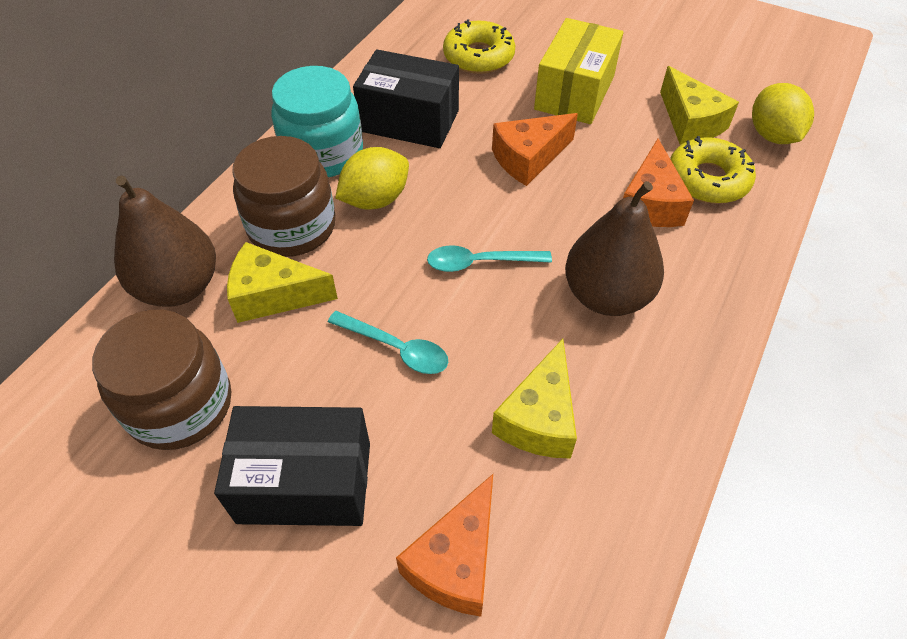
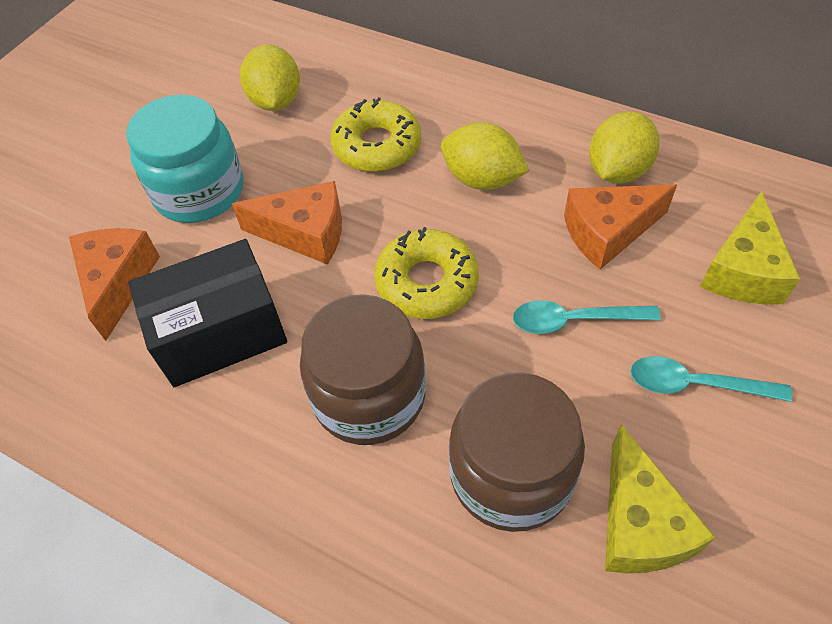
black box: 2 -> 1
brown pear: 2 -> 0
yellow box: 1 -> 0
yellow cheese: 3 -> 2
yellow lemon: 2 -> 3

